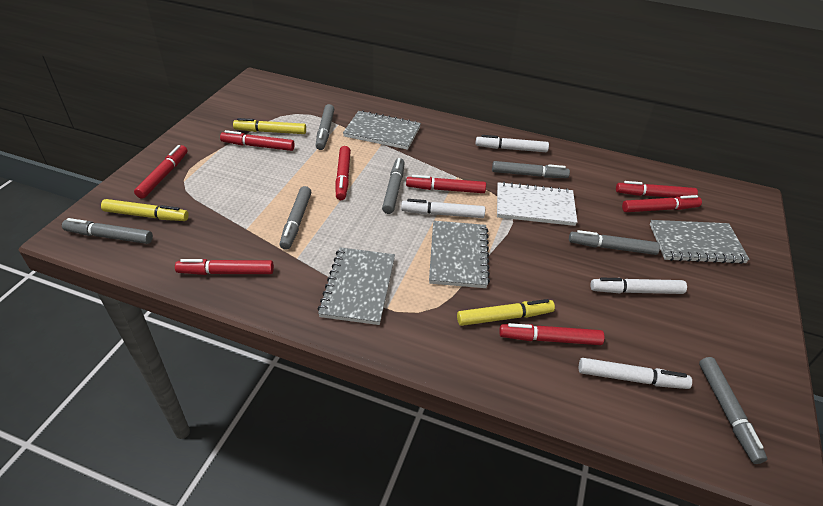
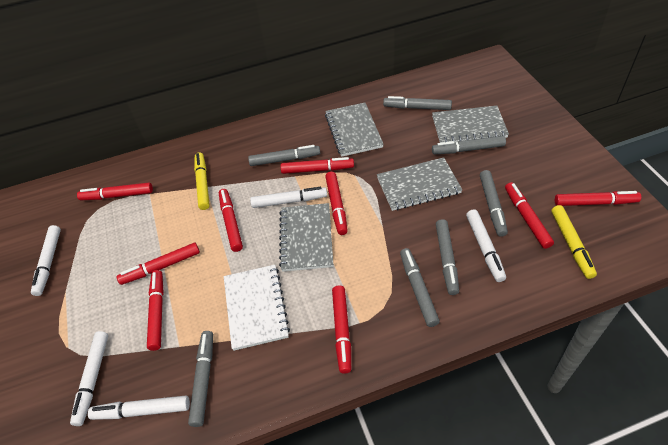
red marker: 8 -> 9
white marker: 4 -> 5
yellow marker: 3 -> 2

